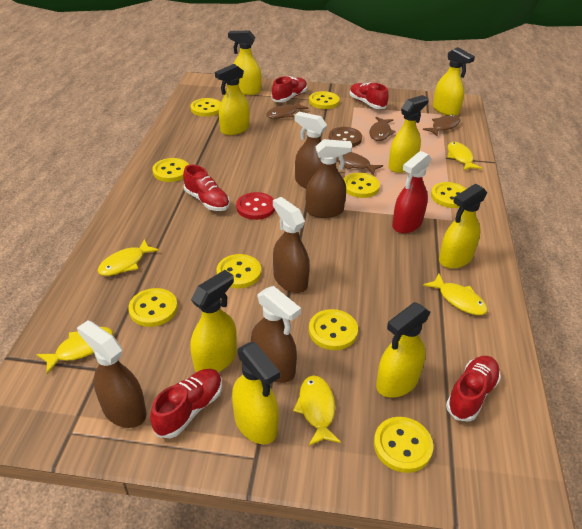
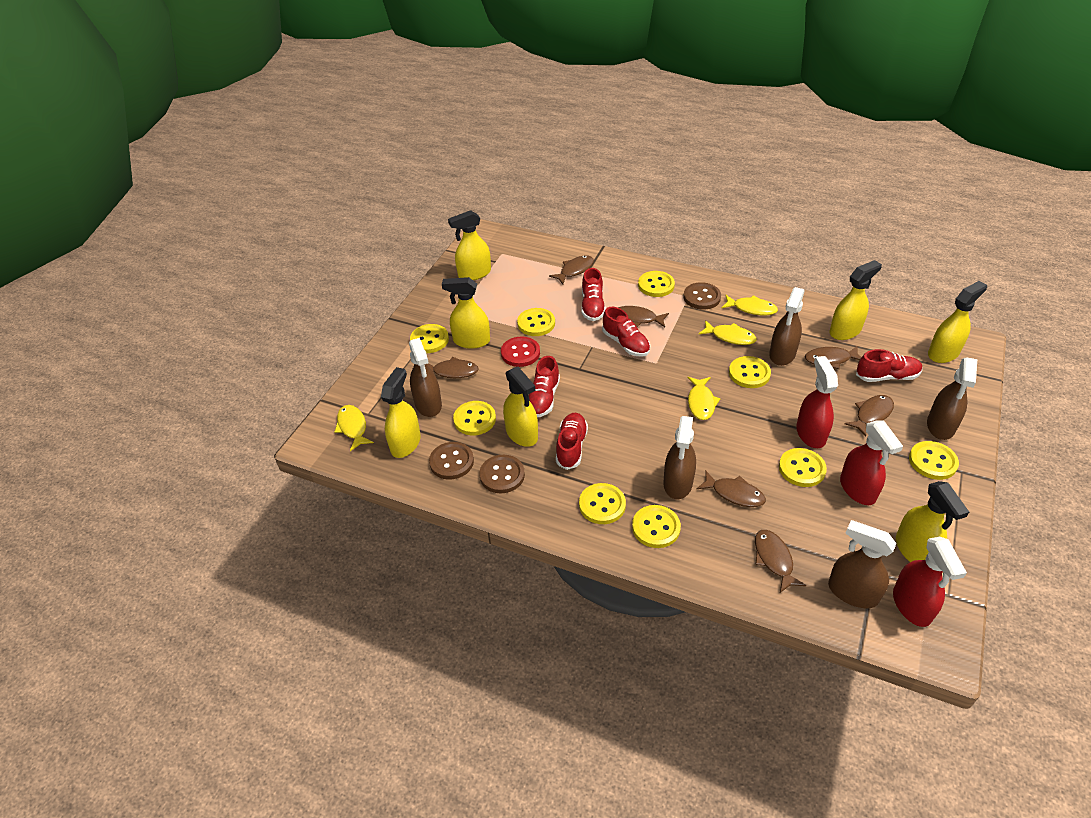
brown button: 1 -> 3
brown fish: 4 -> 7
red spray bottle: 1 -> 3
yellow fish: 5 -> 4
yellow spray bottle: 8 -> 7

